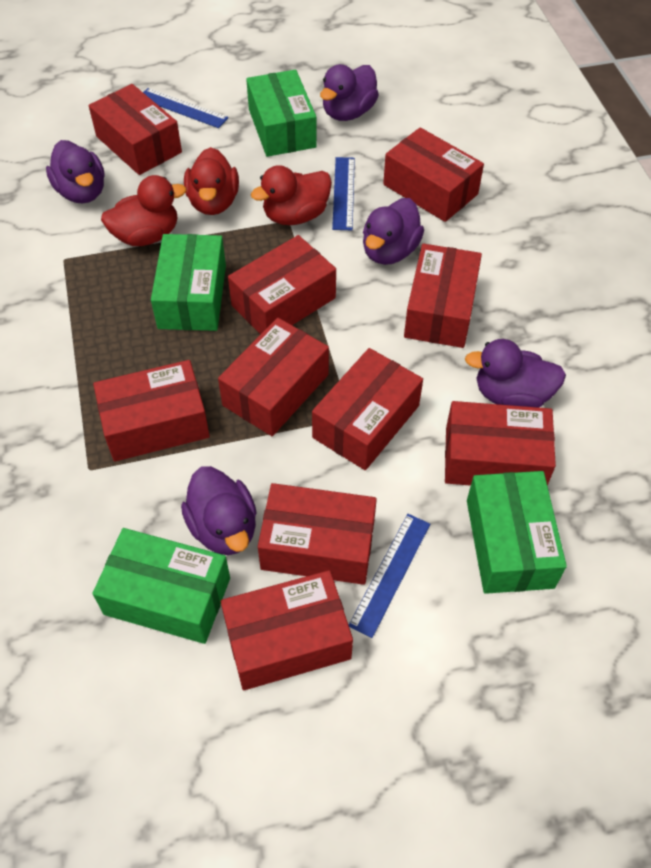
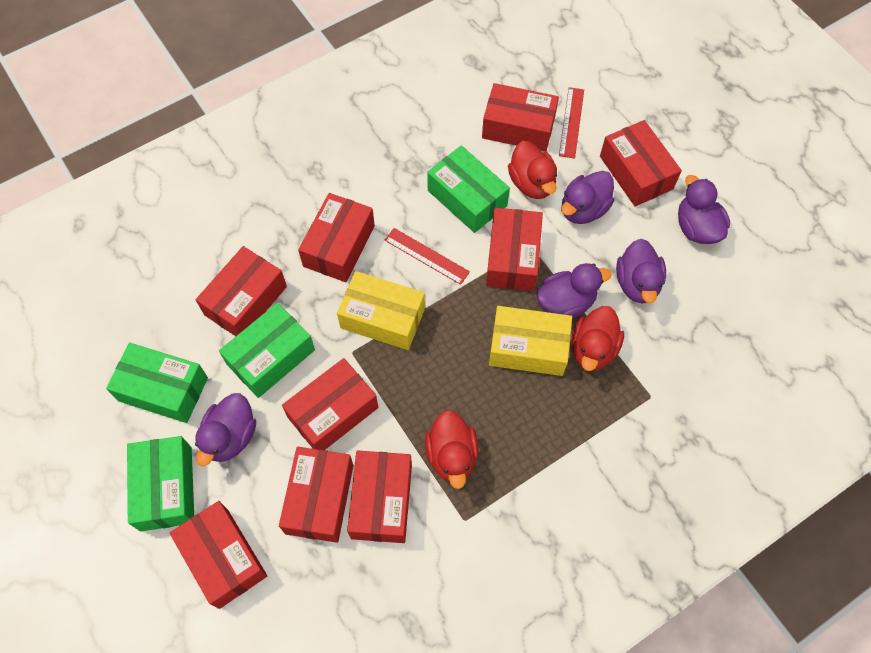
blue ruler: 3 -> 0
red box: 10 -> 9
red ruler: 0 -> 2
yellow box: 0 -> 2

